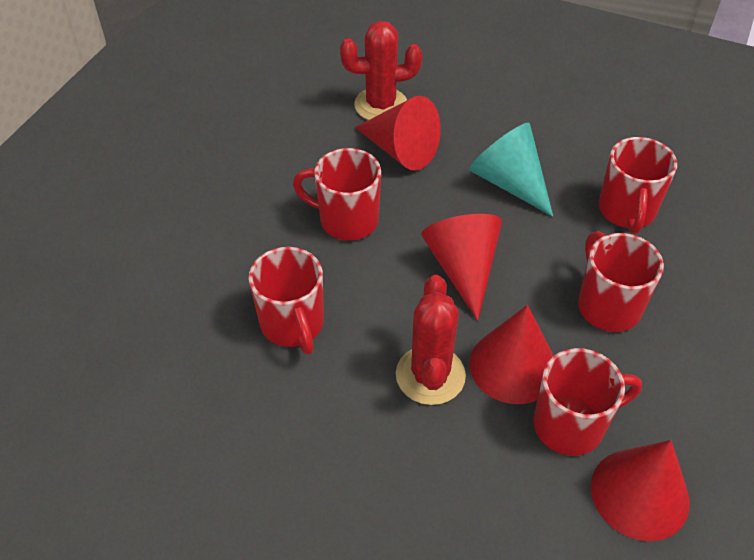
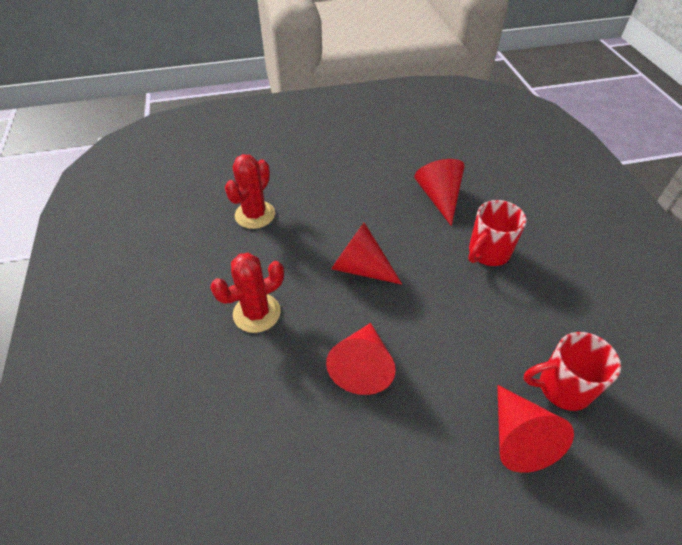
red mug: 5 -> 2
turquoise cone: 1 -> 0

